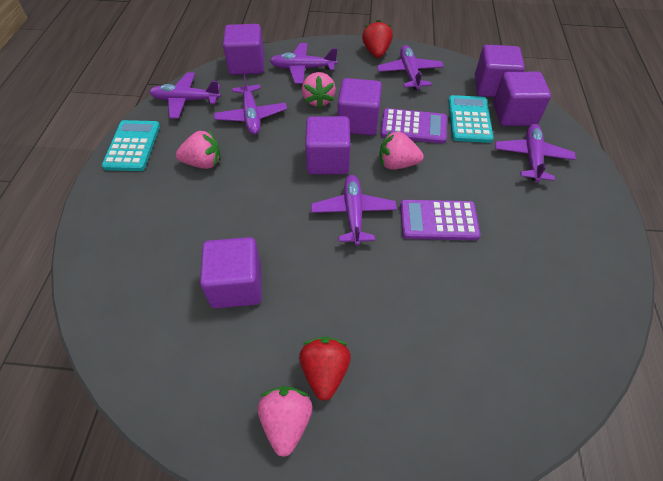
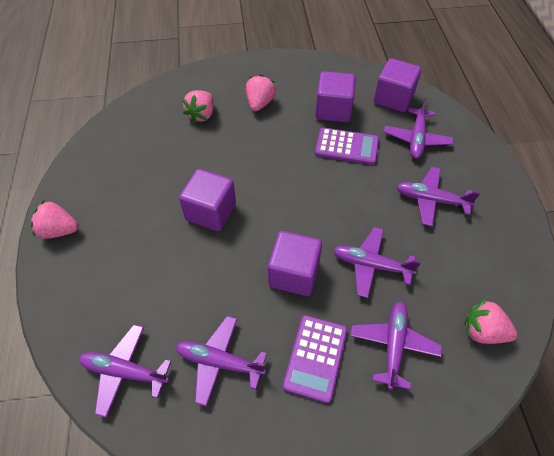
purple cube: 6 -> 4
red strawberry: 2 -> 0
turquoise calculator: 2 -> 0

